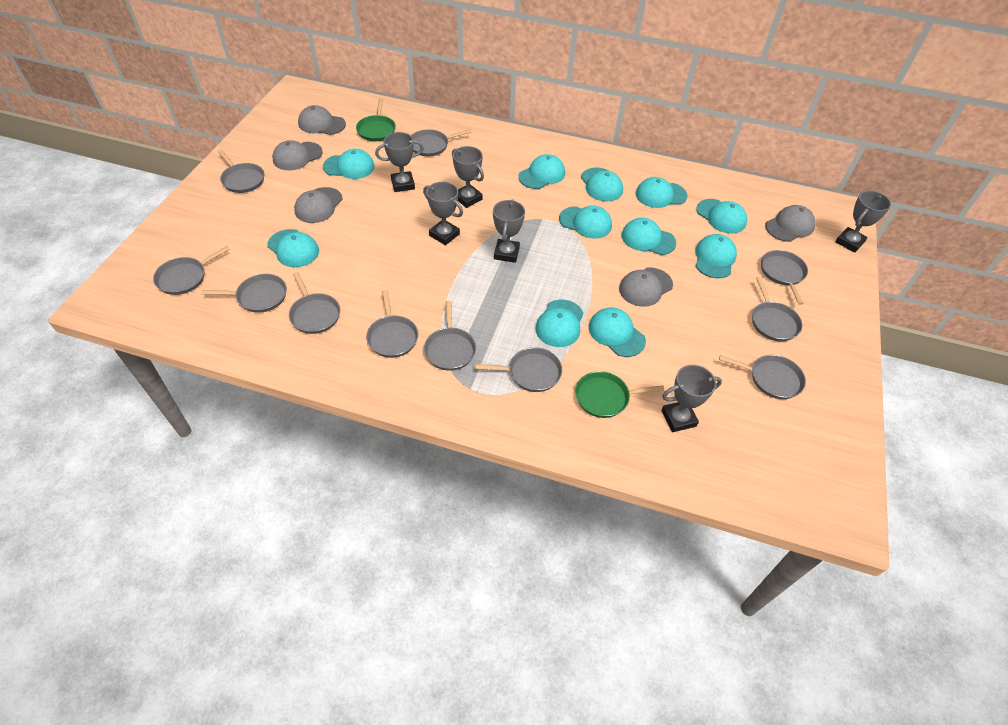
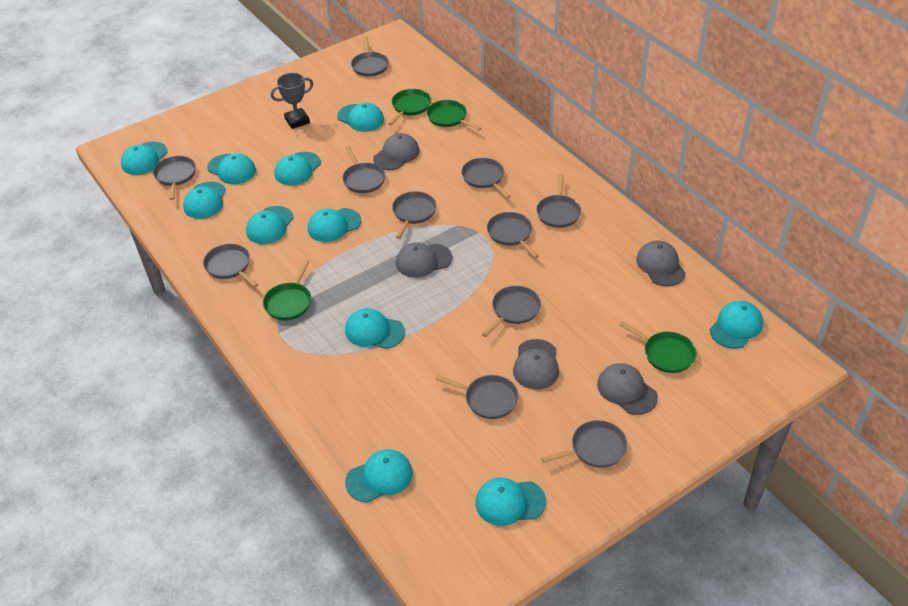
green pan: 2 -> 4
grey trophy: 6 -> 1

